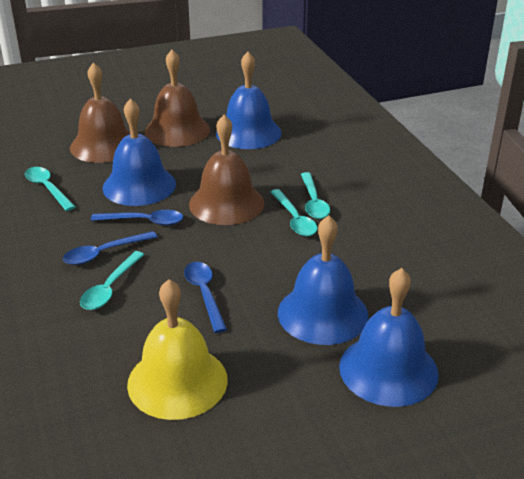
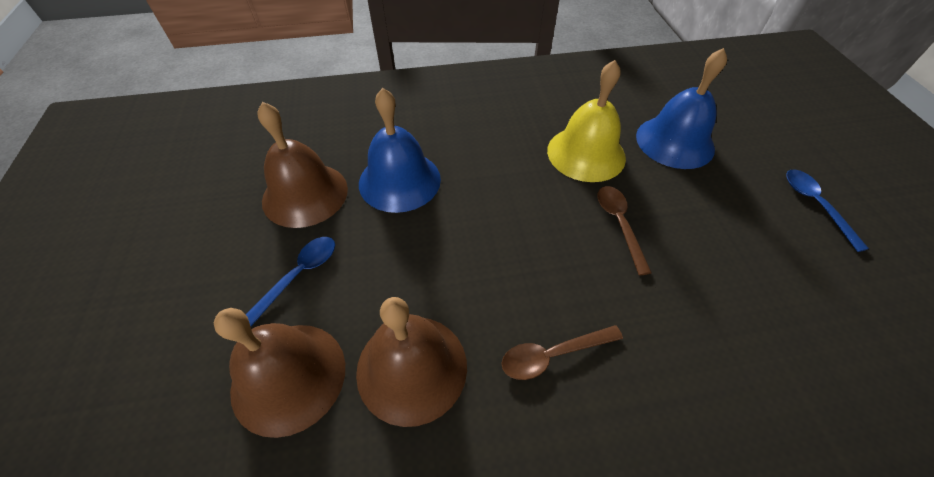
blue bell: 4 -> 2
blue spoon: 3 -> 2
brown spoon: 0 -> 2
turquoise spoon: 4 -> 0

